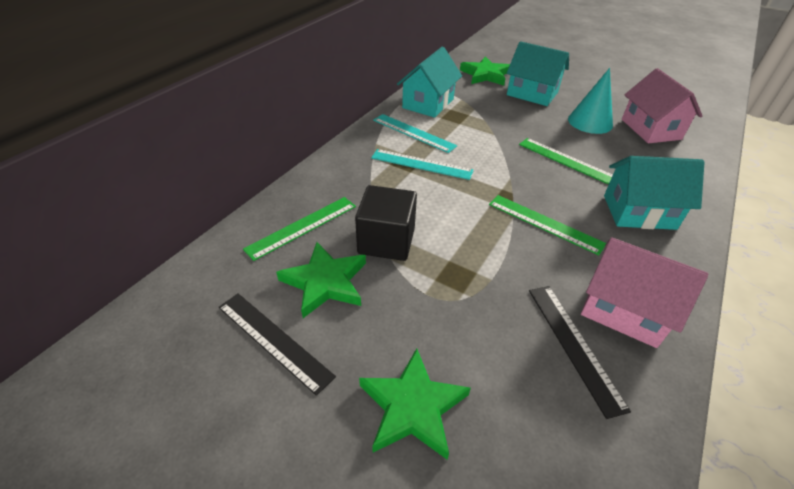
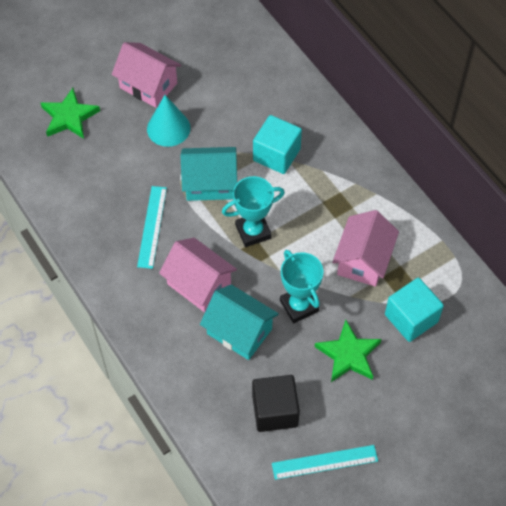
black ruler: 2 -> 0
green ruler: 3 -> 0
green star: 3 -> 2
pink house: 2 -> 3
turquoise cube: 0 -> 2
turquoise house: 3 -> 2
turquoise trophy: 0 -> 2

